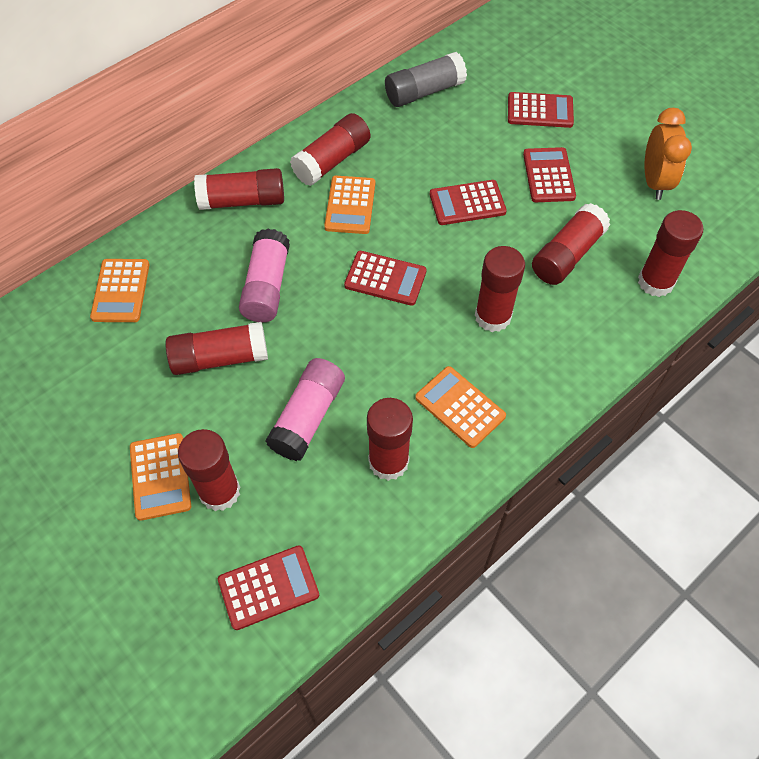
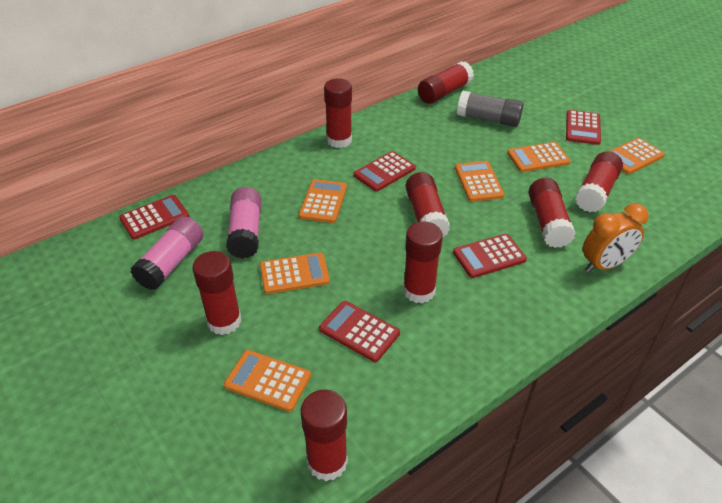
orange calculator: 4 -> 6

